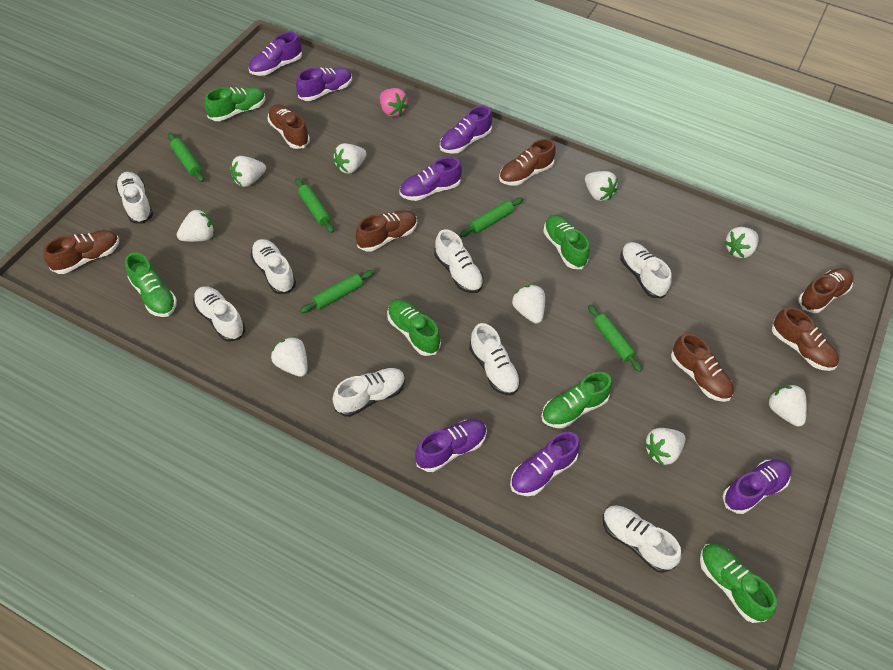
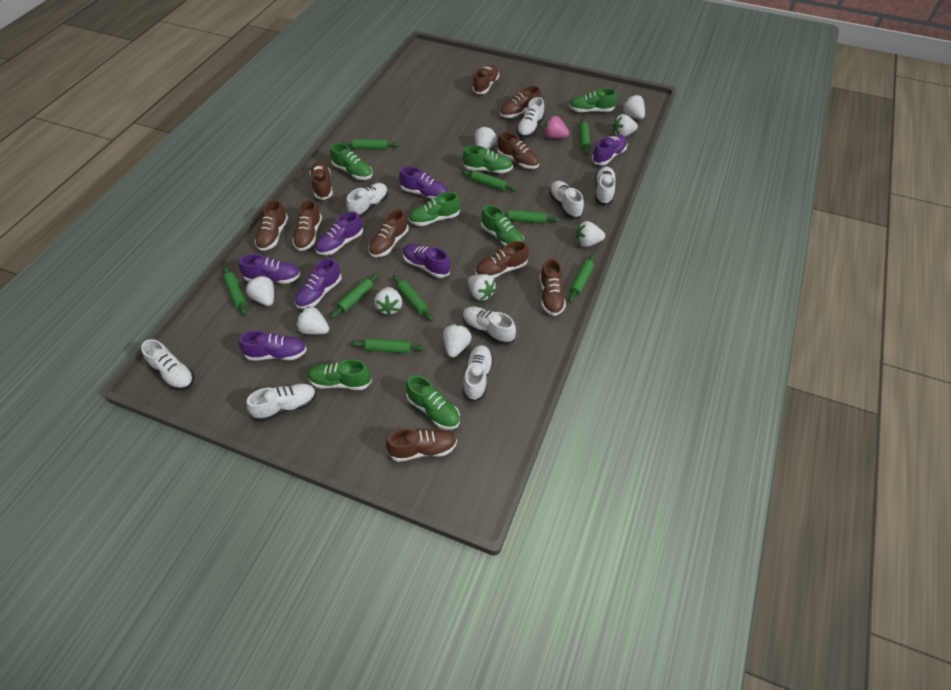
brown shoe: 7 -> 10
green rolling pin: 5 -> 9
green shoe: 6 -> 7

